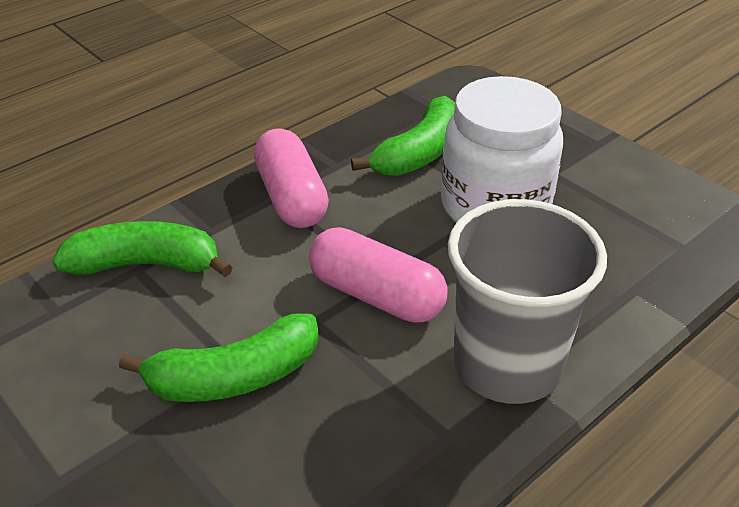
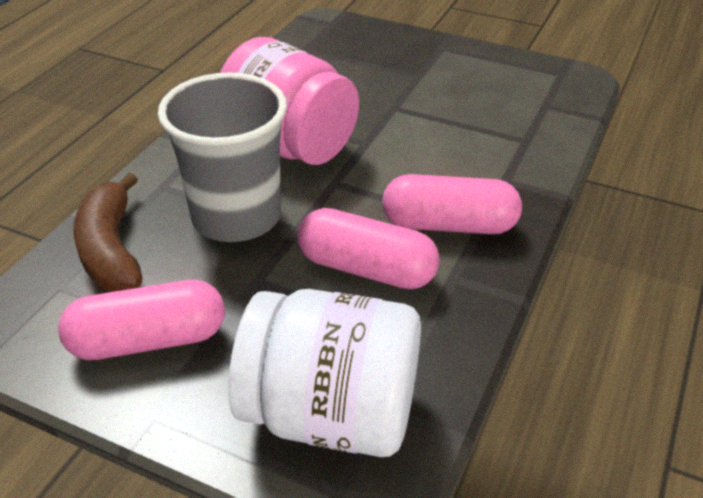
brown banana: 0 -> 1
green banana: 3 -> 0
pink capsule: 2 -> 3
pink jar: 0 -> 1

